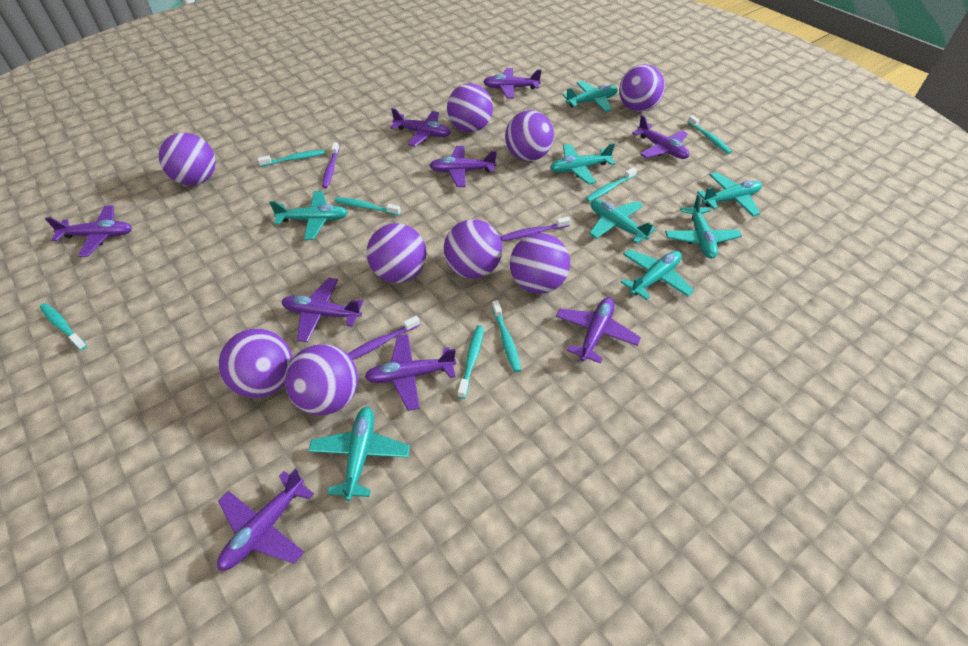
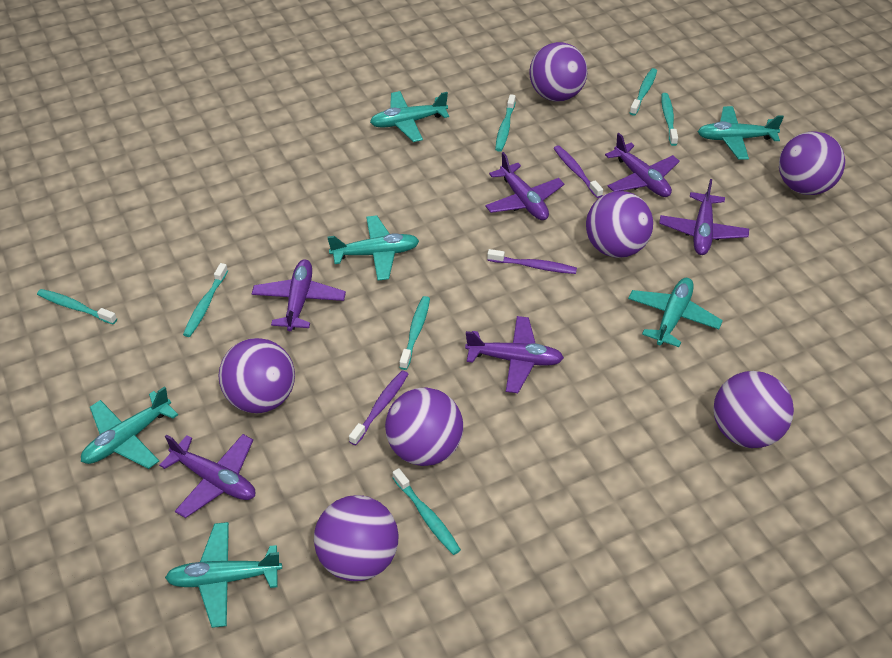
purple ball: 9 -> 7
purple plane: 9 -> 6
turquoise plane: 8 -> 6

